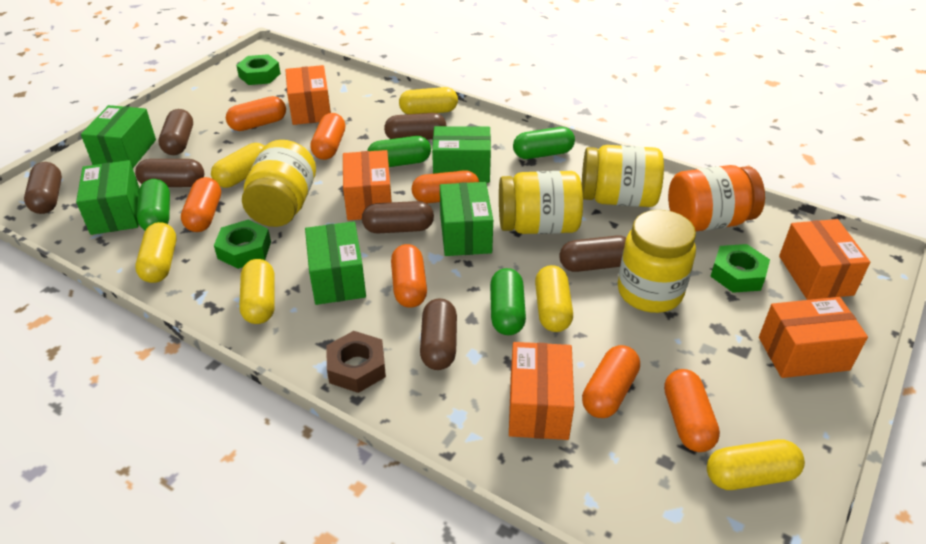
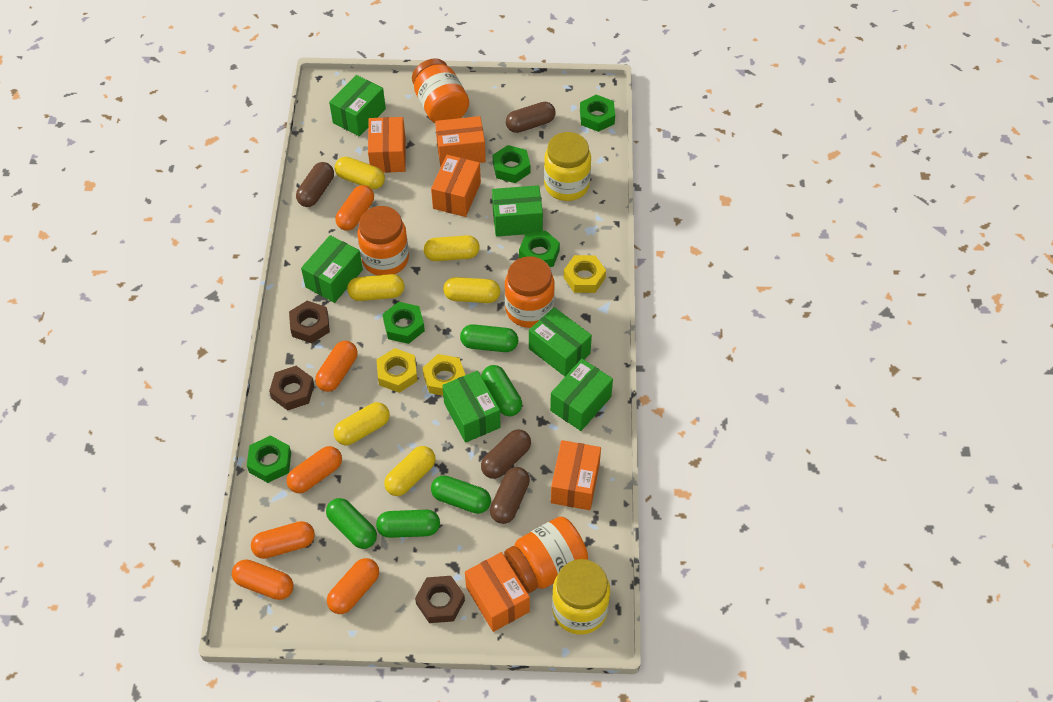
brown capsule: 7 -> 4
brown nut: 1 -> 3
green box: 5 -> 6
green capsule: 4 -> 5
green nut: 3 -> 5
orange capsule: 7 -> 6
orange jar: 1 -> 4
yellow jar: 4 -> 2
yellow nut: 0 -> 3

